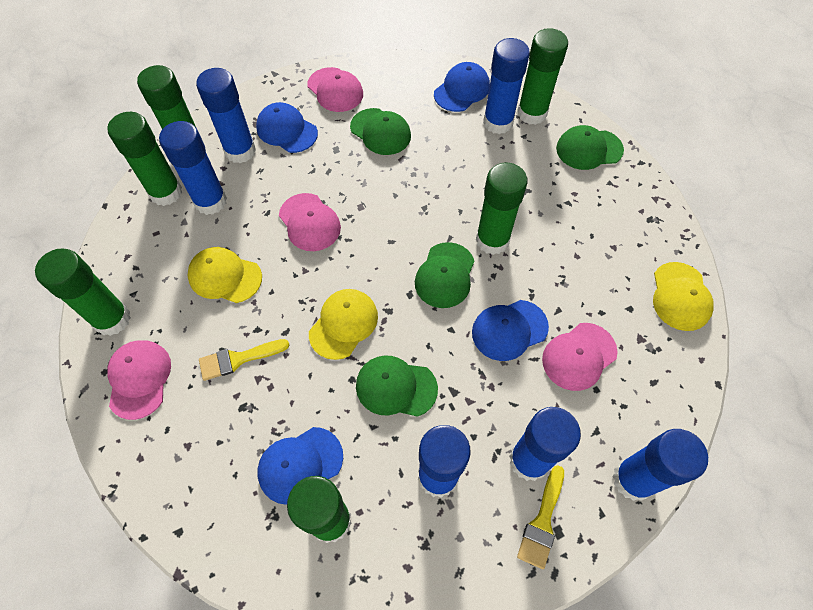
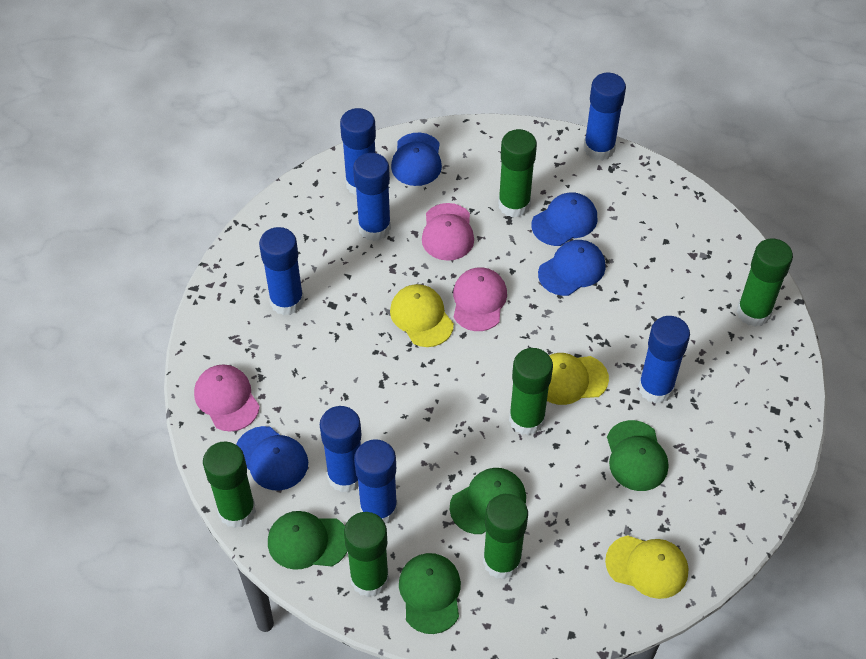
blue glue stick: 6 -> 7
pink cap: 4 -> 3
yellow brush: 2 -> 0

